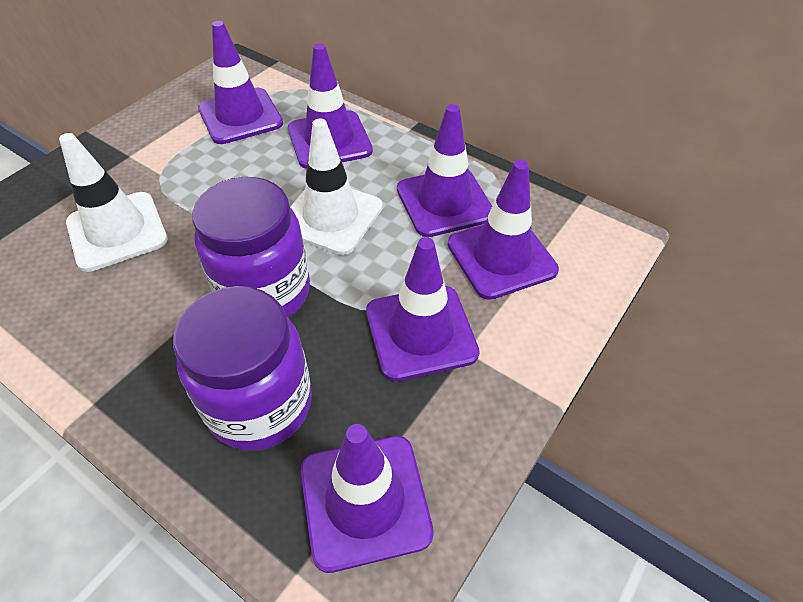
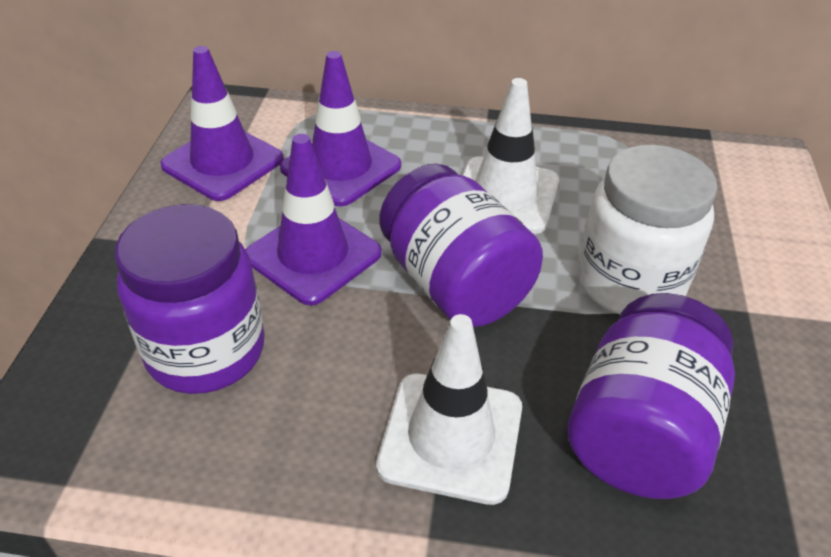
purple jar: 2 -> 3
purple traffic cone: 6 -> 3
white jar: 0 -> 1

